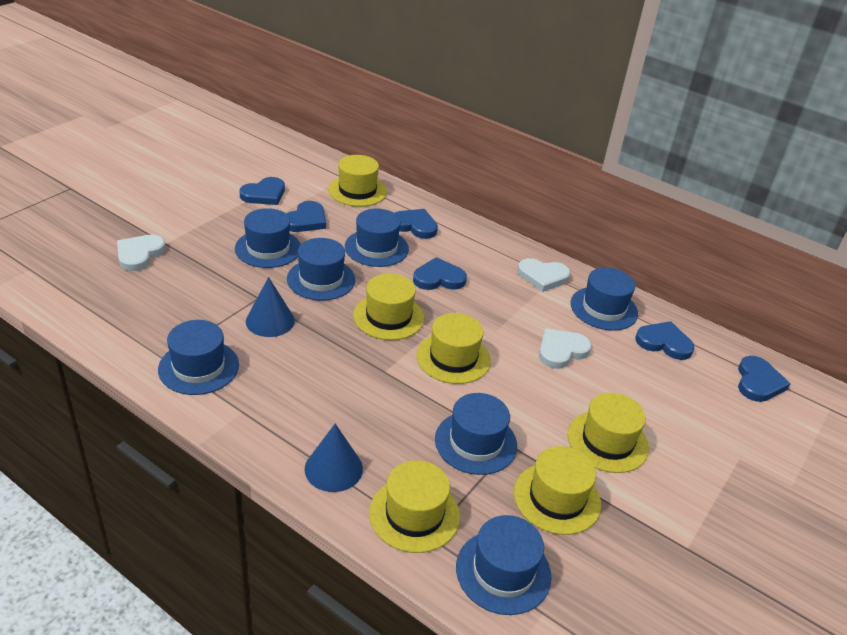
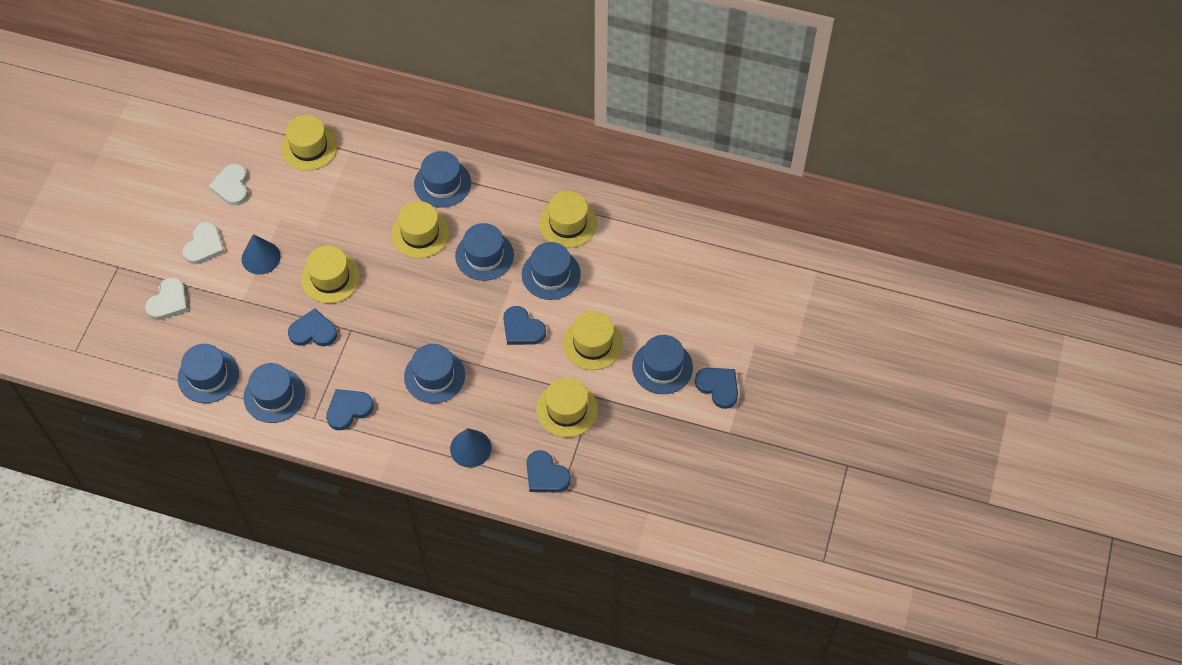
blue heart: 6 -> 5

